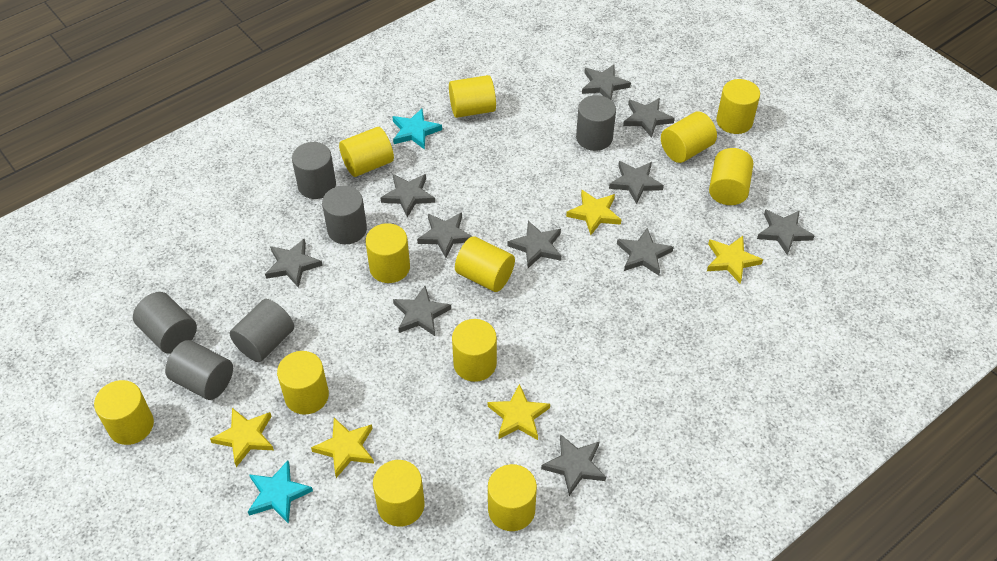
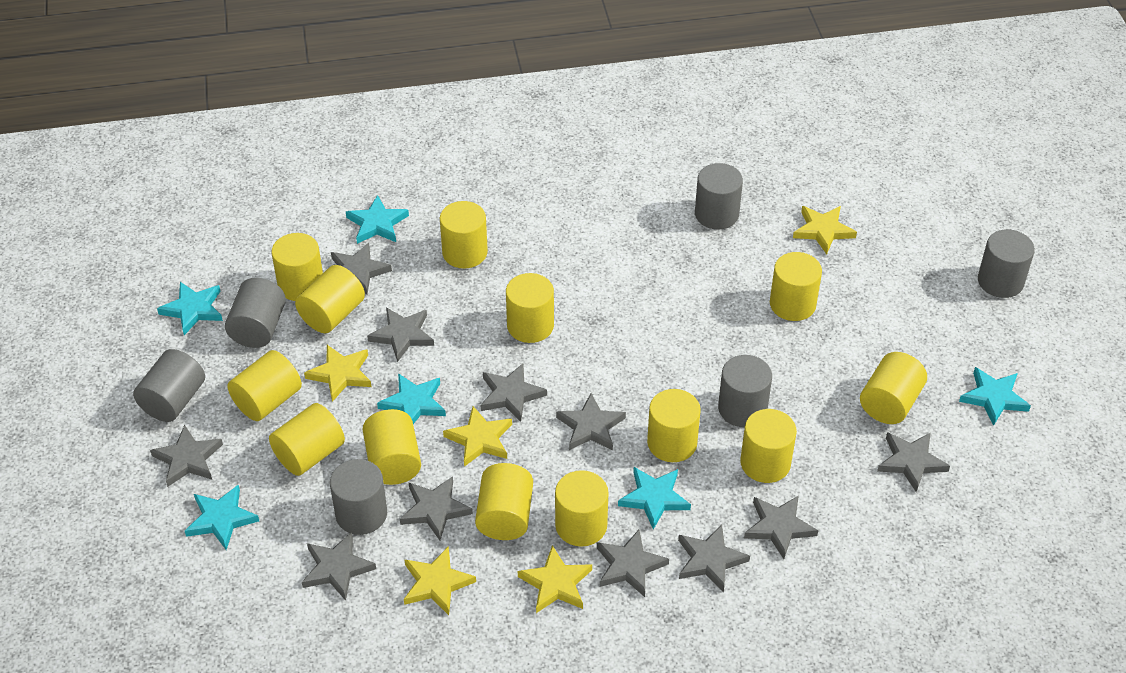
turquoise star: 2 -> 6
yellow cylinder: 12 -> 13

